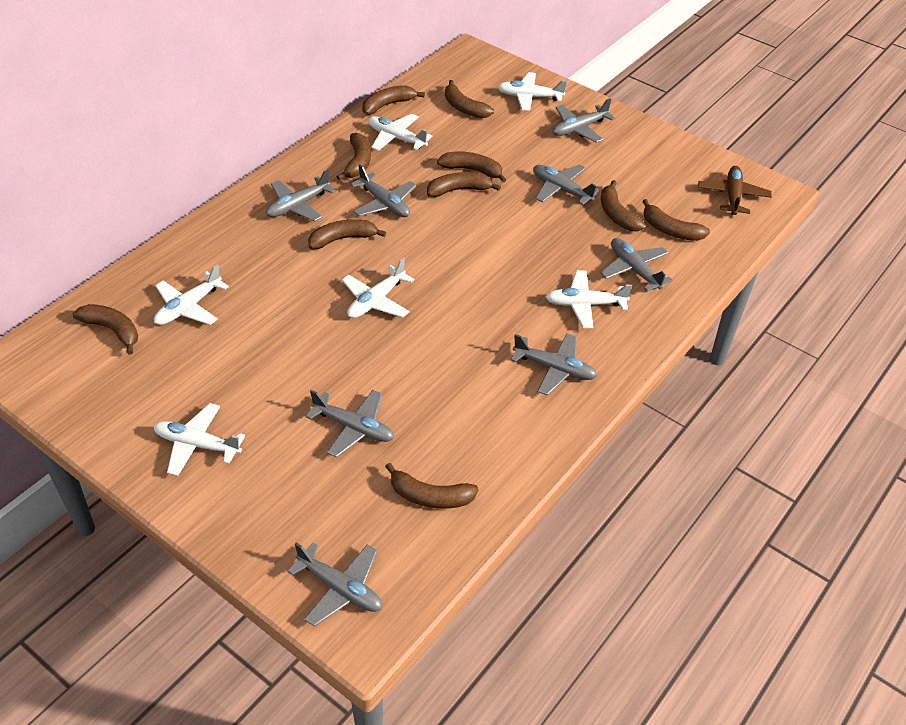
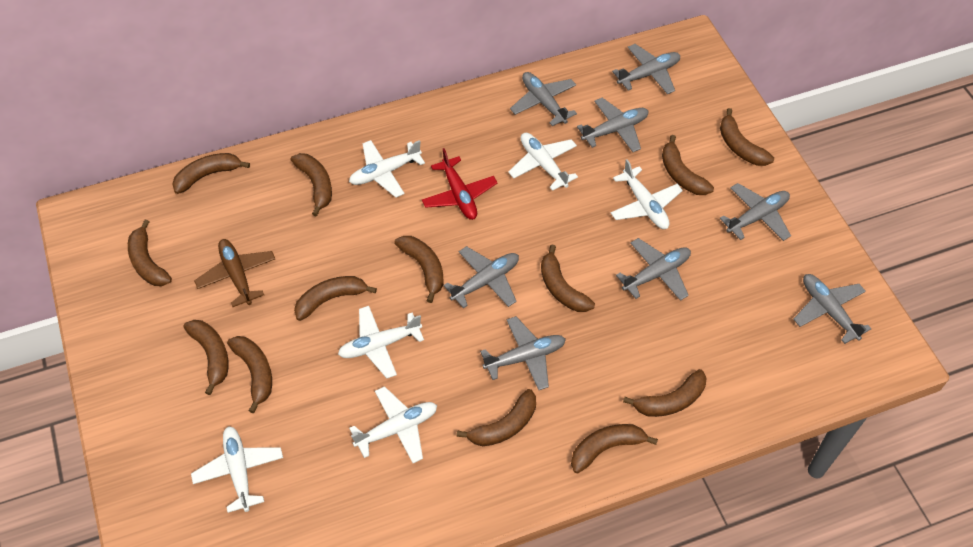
brown banana: 10 -> 13
red plane: 0 -> 1

